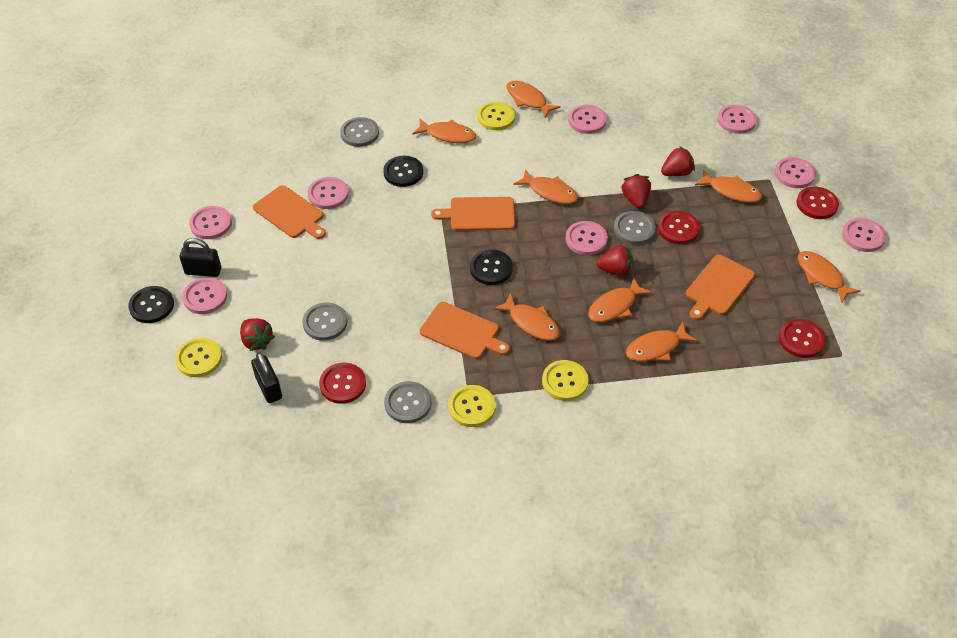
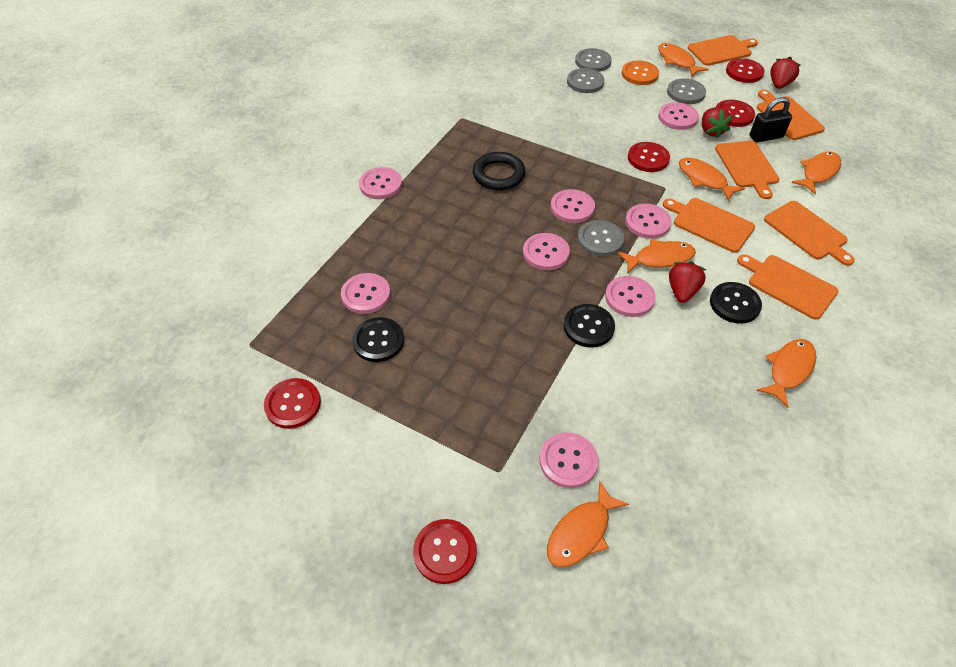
black padlock: 2 -> 1
black ring: 0 -> 1
orange button: 0 -> 1
orange cutting board: 4 -> 6
orange fish: 8 -> 6
red button: 4 -> 5
red strawberry: 4 -> 3
yellow button: 4 -> 0

